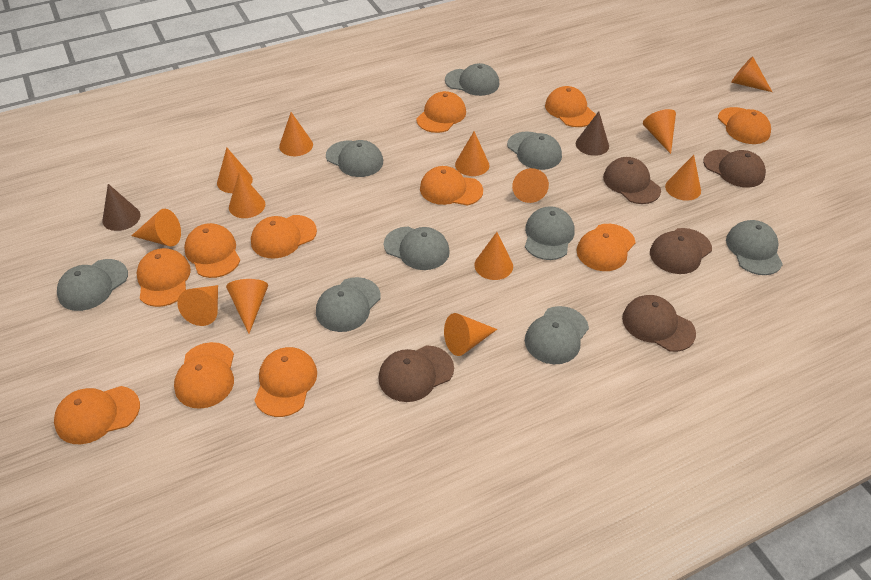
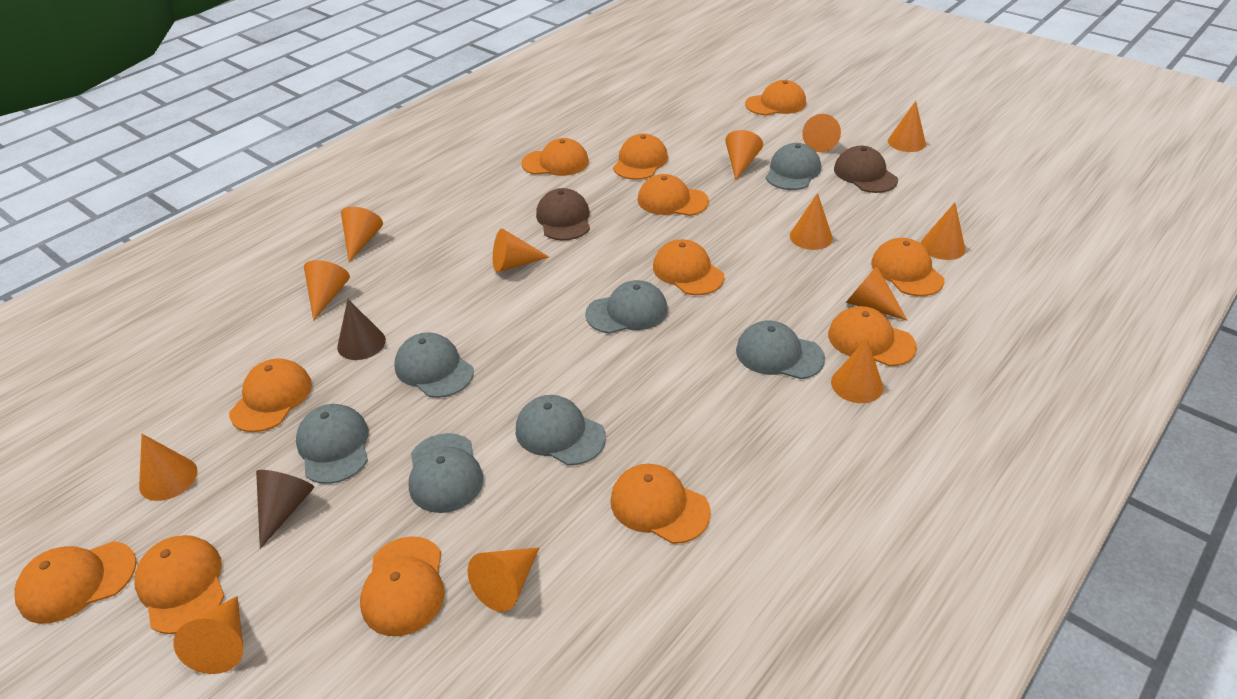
brown cap: 5 -> 2
grey cap: 9 -> 7
orange cap: 11 -> 12

